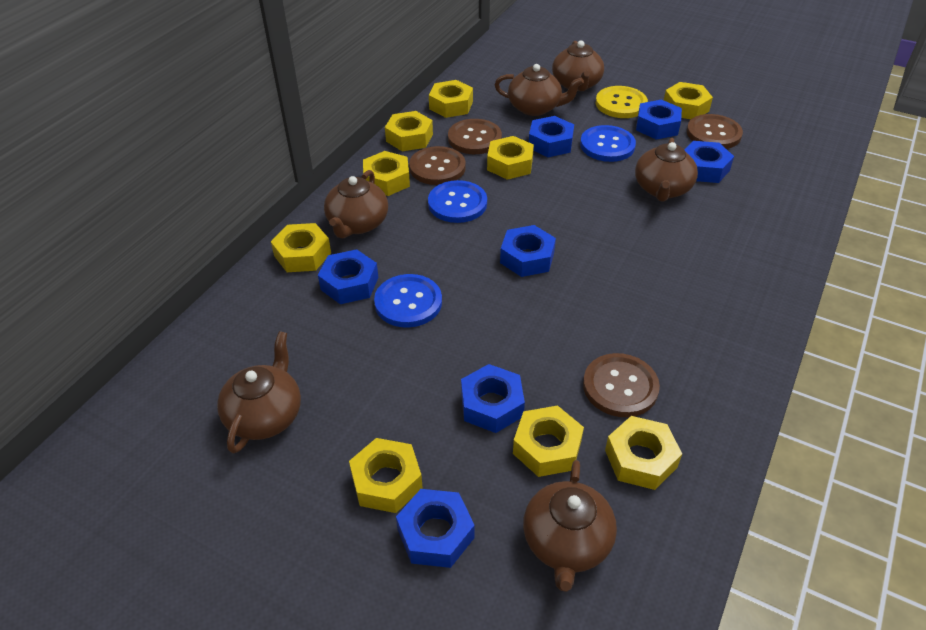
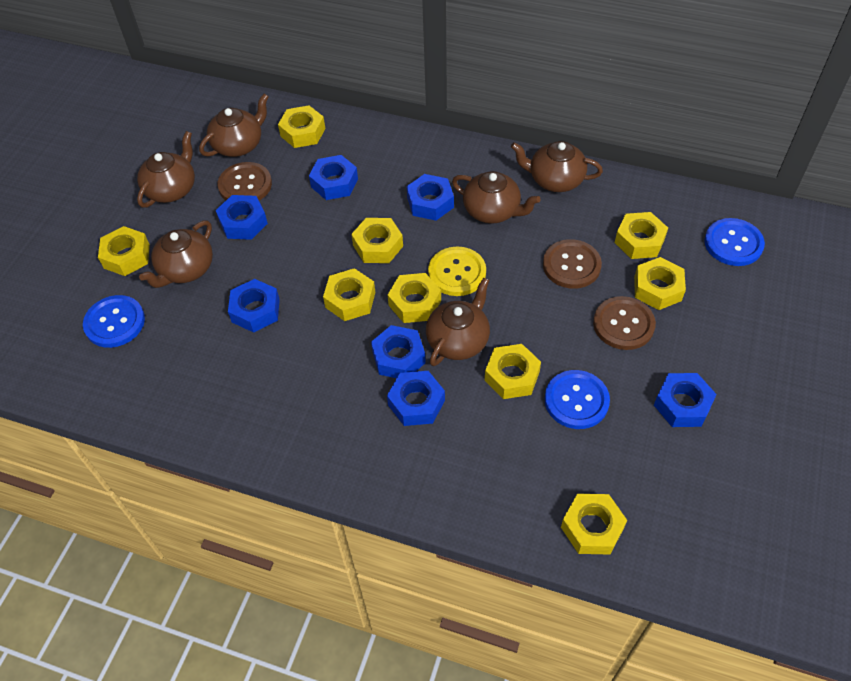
brown button: 4 -> 3

